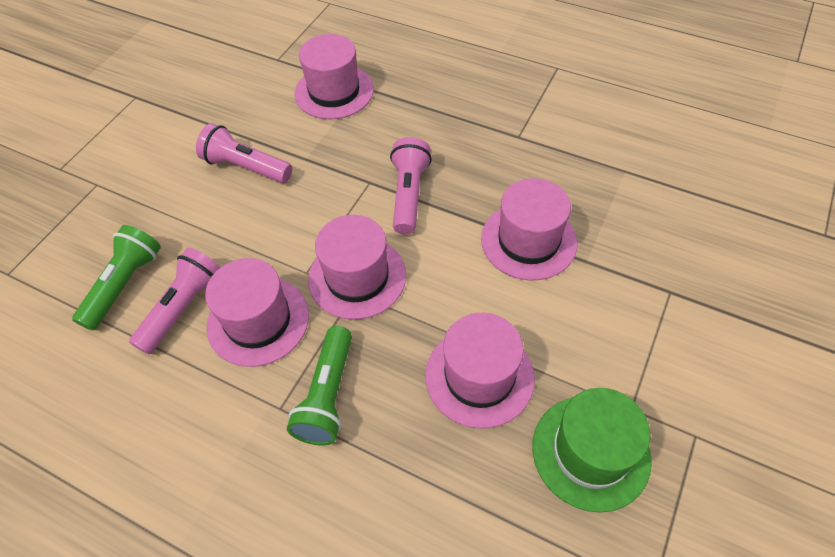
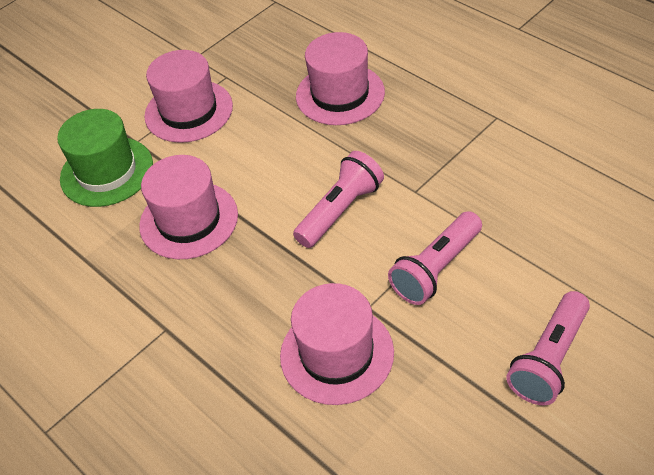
green flashlight: 2 -> 0
pink hat: 5 -> 4

